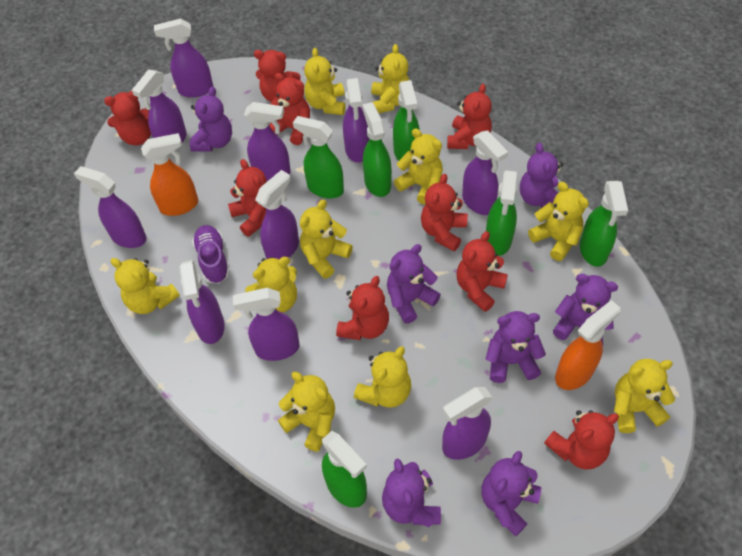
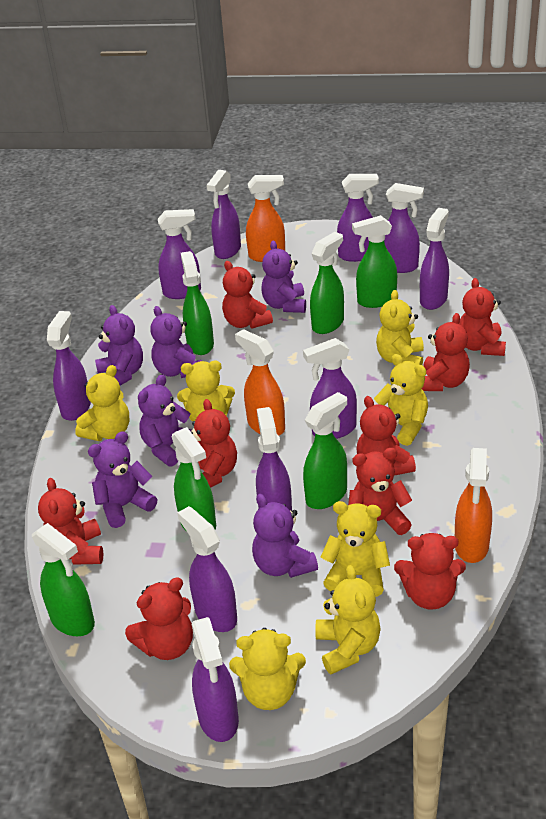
orange spray bottle: 2 -> 3
purple shoe: 1 -> 0
purple teddy bear: 7 -> 6
yellow teddy bear: 10 -> 7

